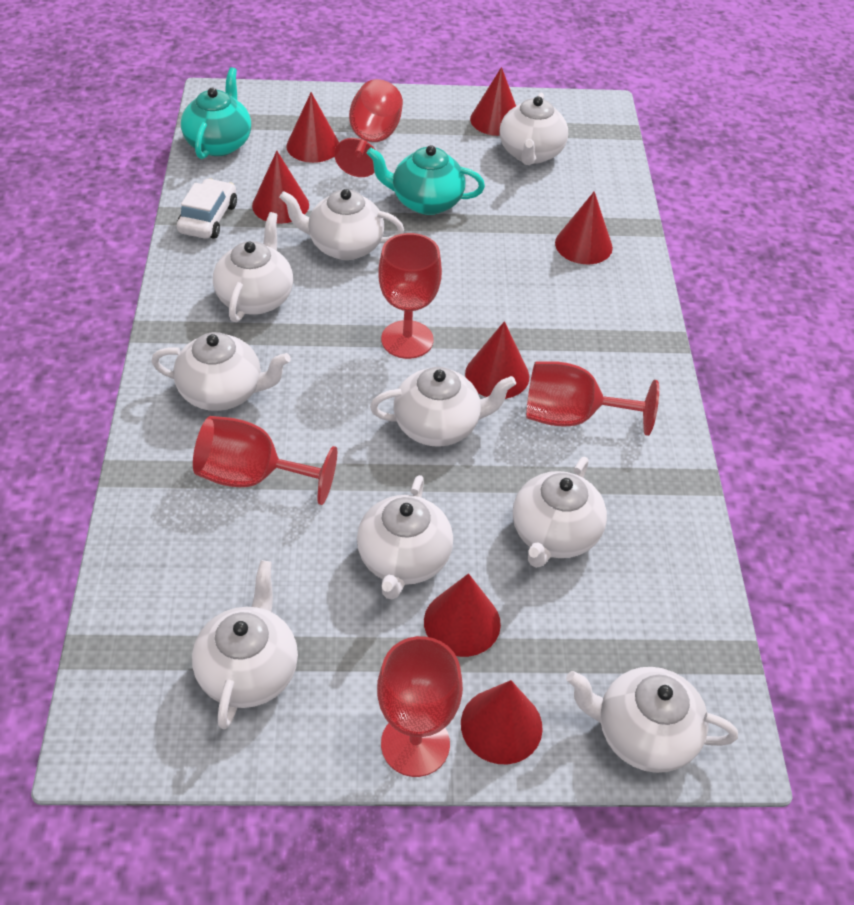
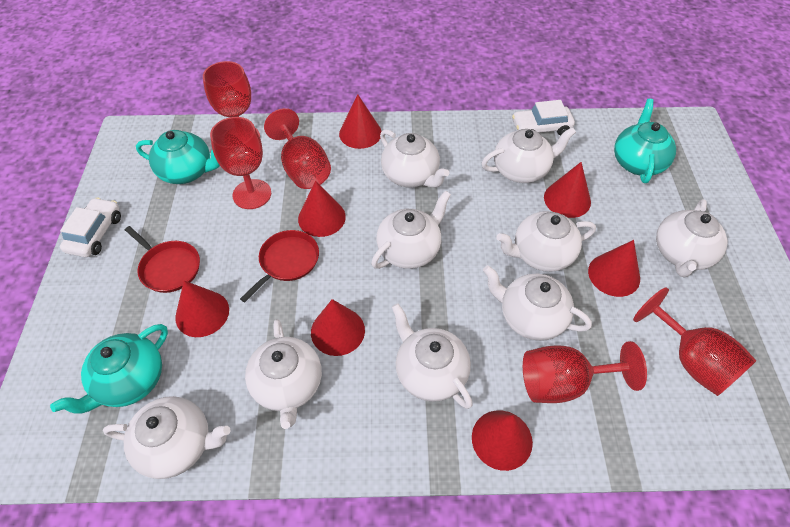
red pan: 0 -> 2
turquoise teapot: 2 -> 3
white car: 1 -> 2

